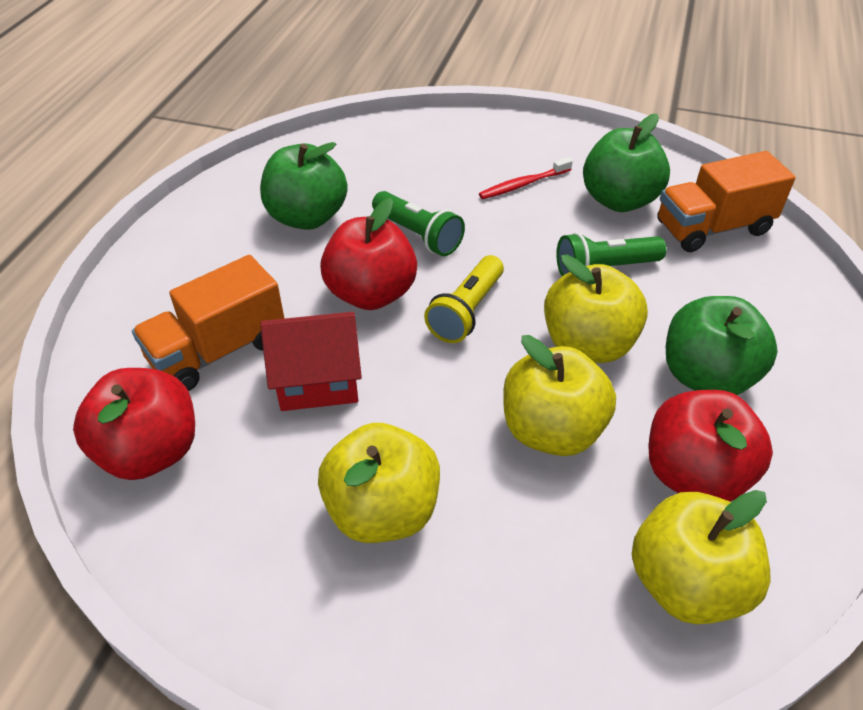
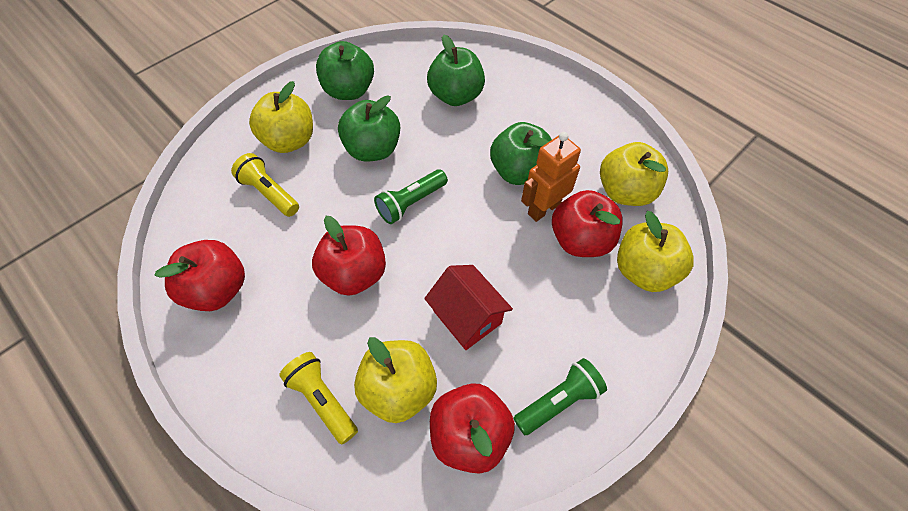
green apple: 3 -> 4
orange robot: 0 -> 1
orange truck: 2 -> 0
red apple: 3 -> 4
red toothbrush: 1 -> 0
yellow flashlight: 1 -> 2

